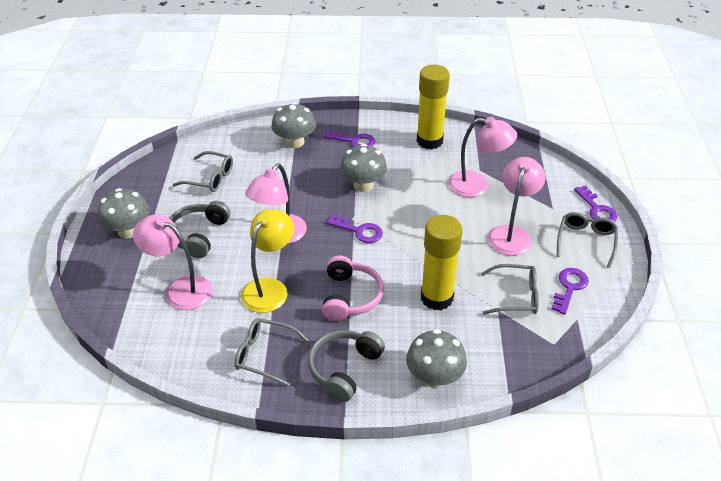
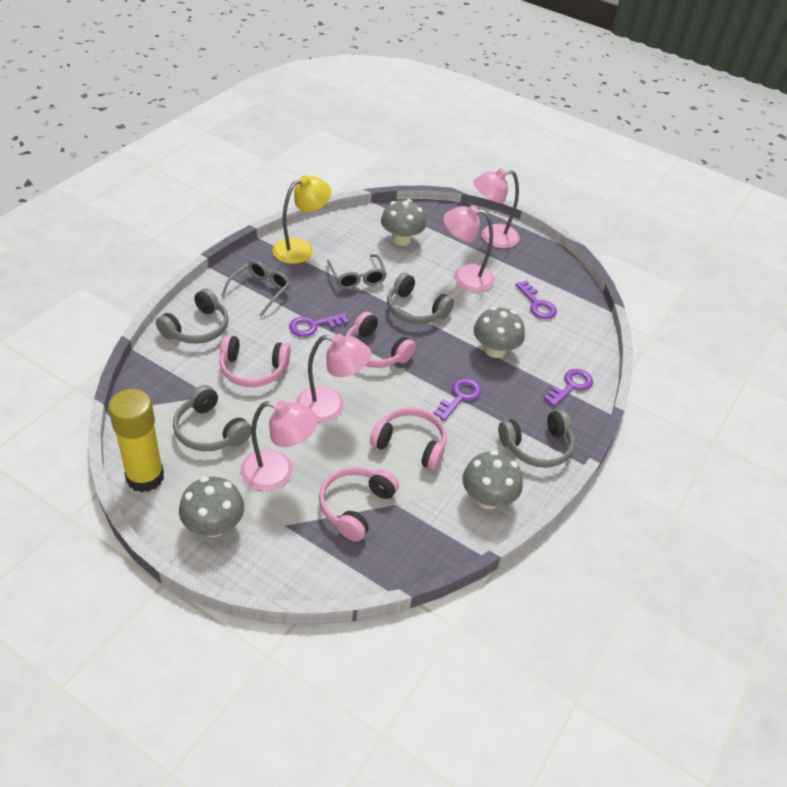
grey glasses: 4 -> 2
grey headphones: 2 -> 4
pink headphones: 1 -> 4
yellow glue stick: 2 -> 1

